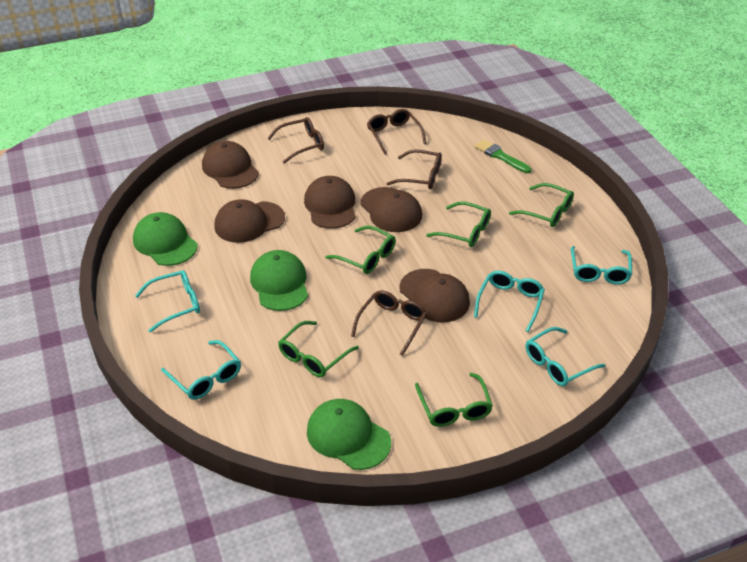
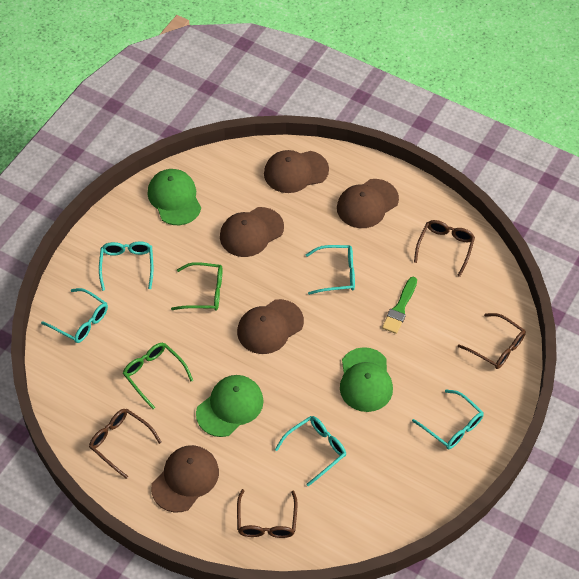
green glasses: 5 -> 2

